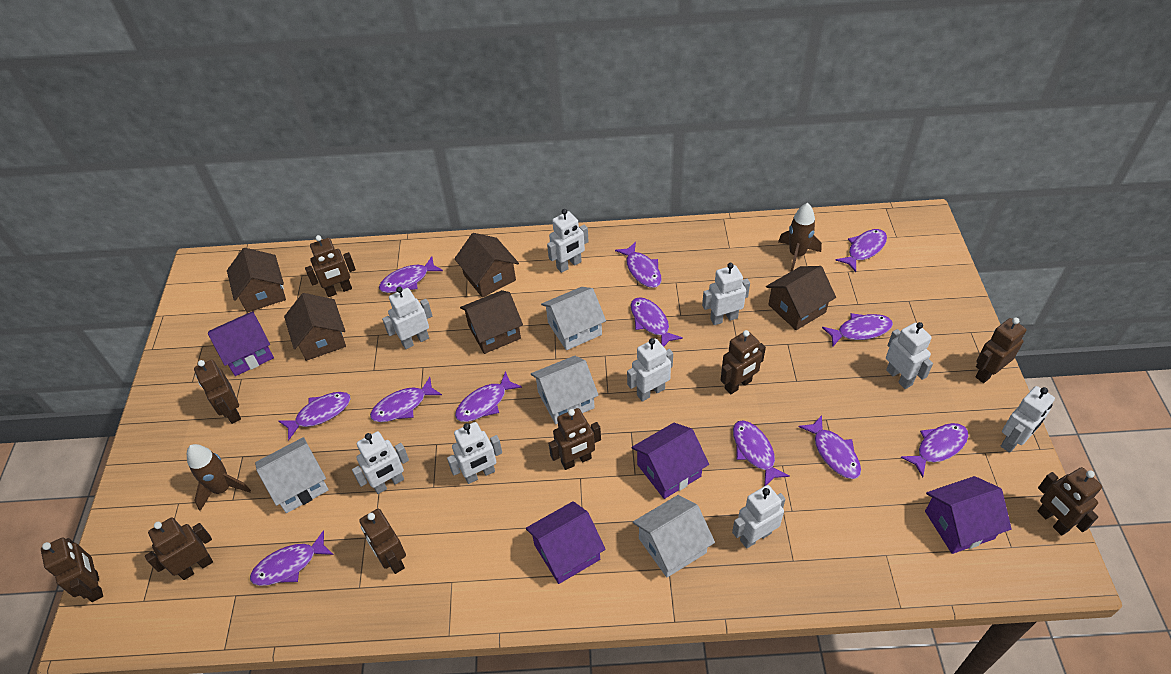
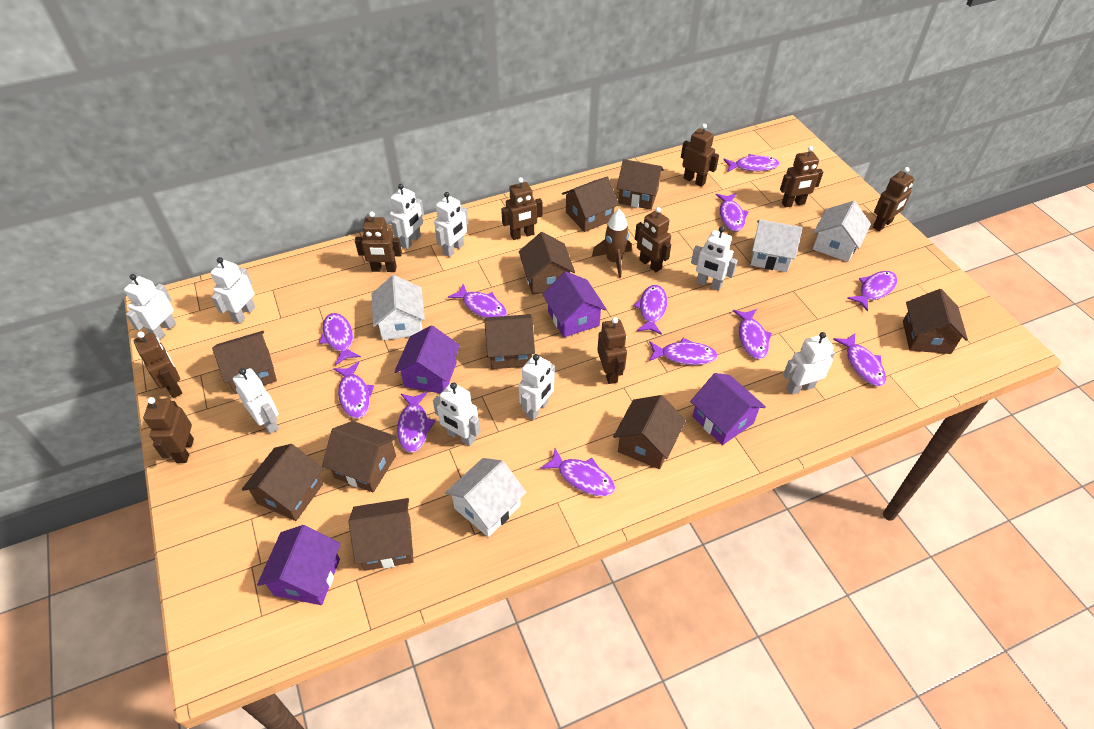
brown house: 5 -> 10
brown rocket: 2 -> 1

